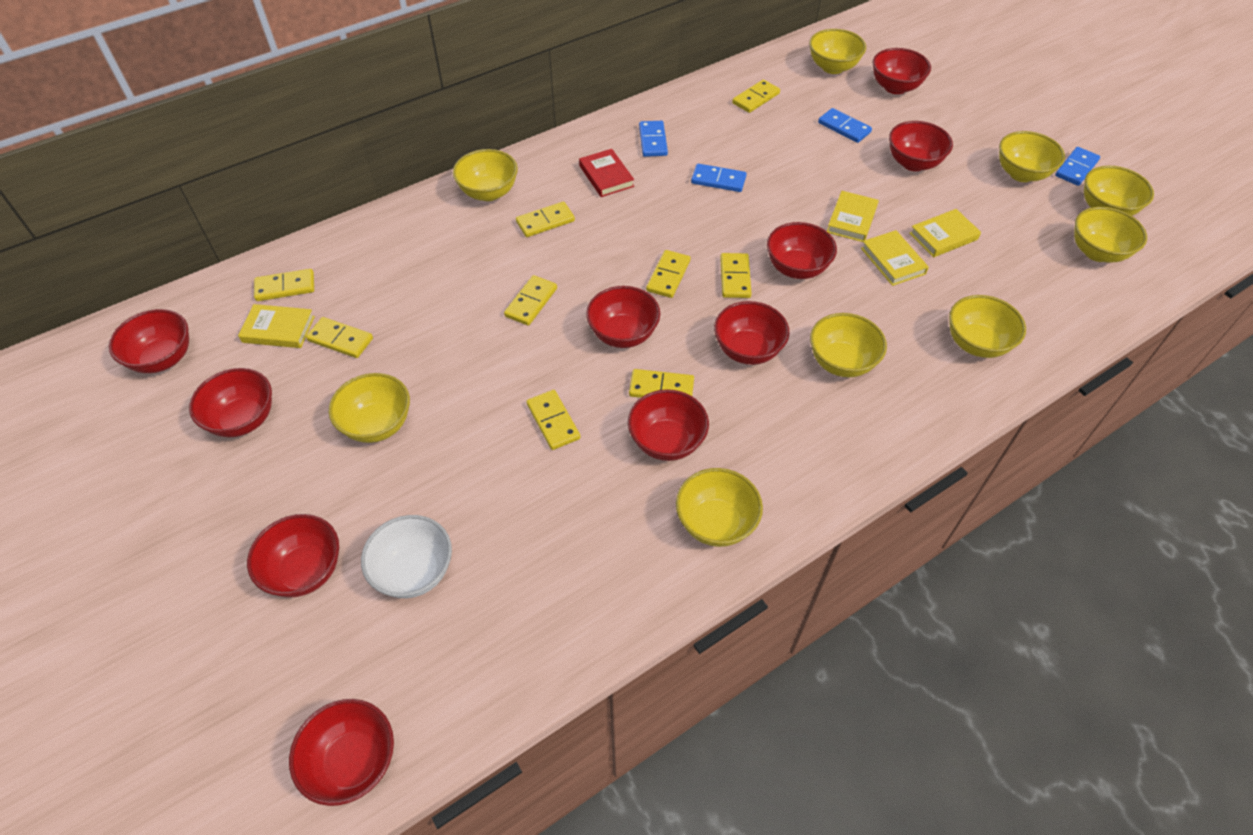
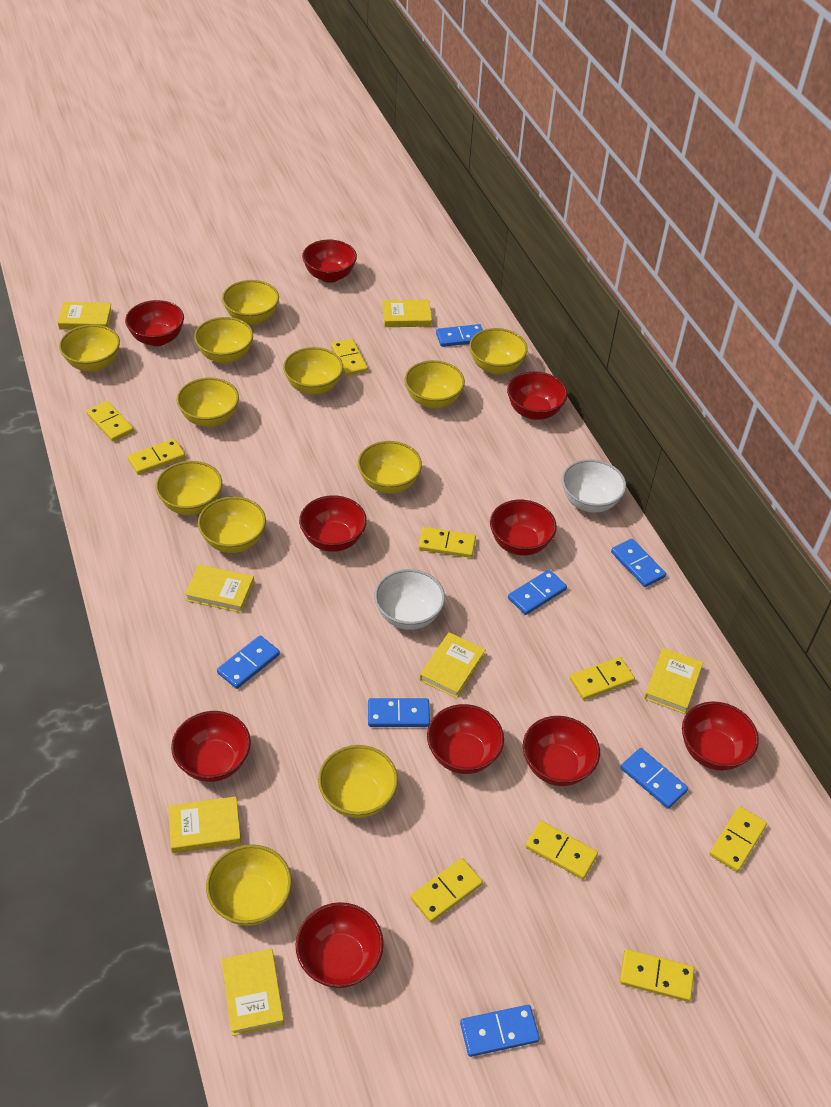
blue domino: 4 -> 7
red book: 1 -> 0
white bowl: 1 -> 2
yellow book: 4 -> 7
yellow bowl: 9 -> 12

